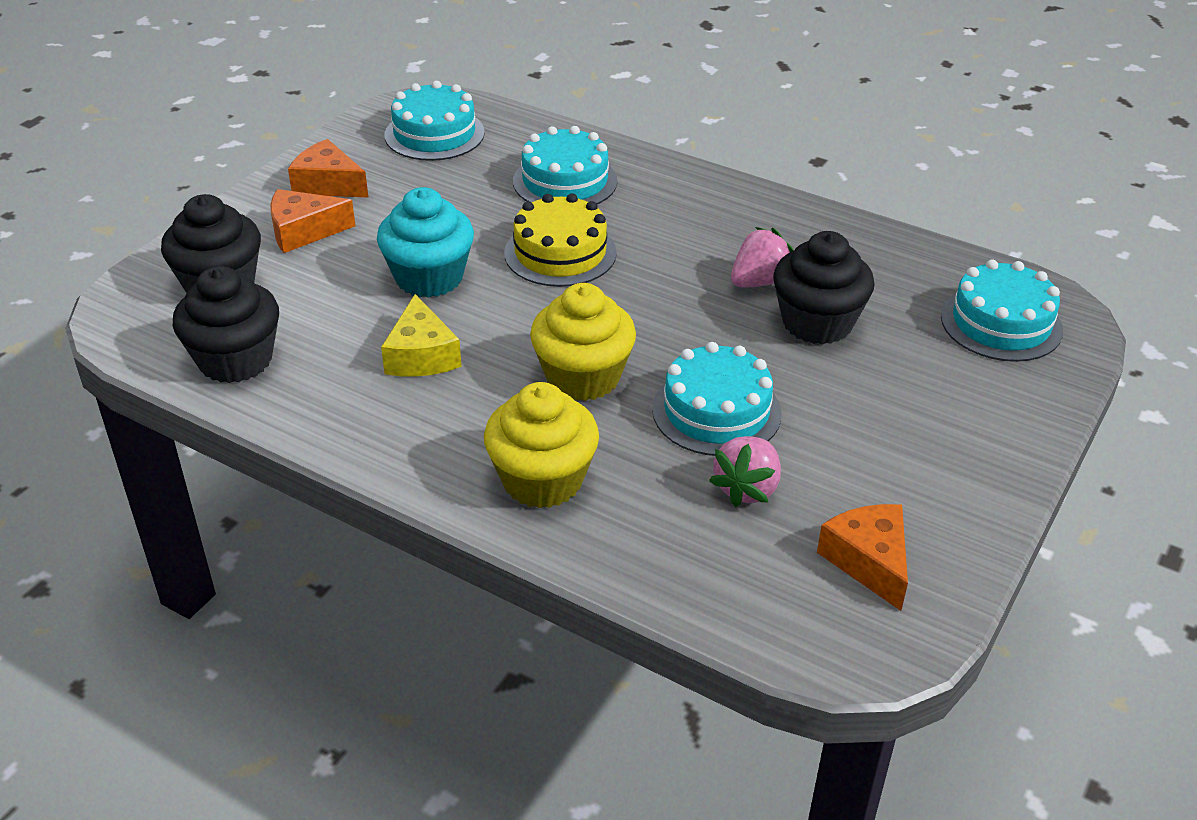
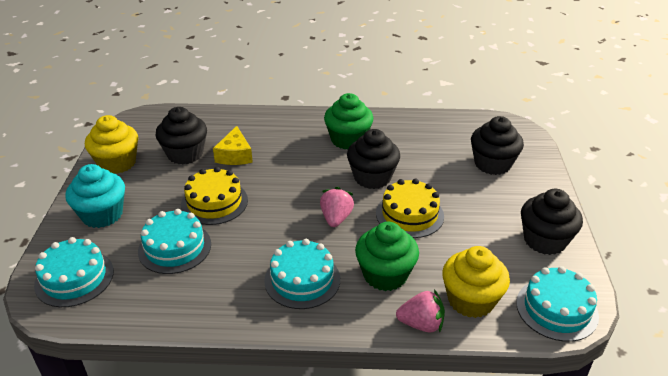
black cupcake: 3 -> 4
green cupcake: 0 -> 2
orange cheese: 3 -> 0
yellow cake: 1 -> 2

